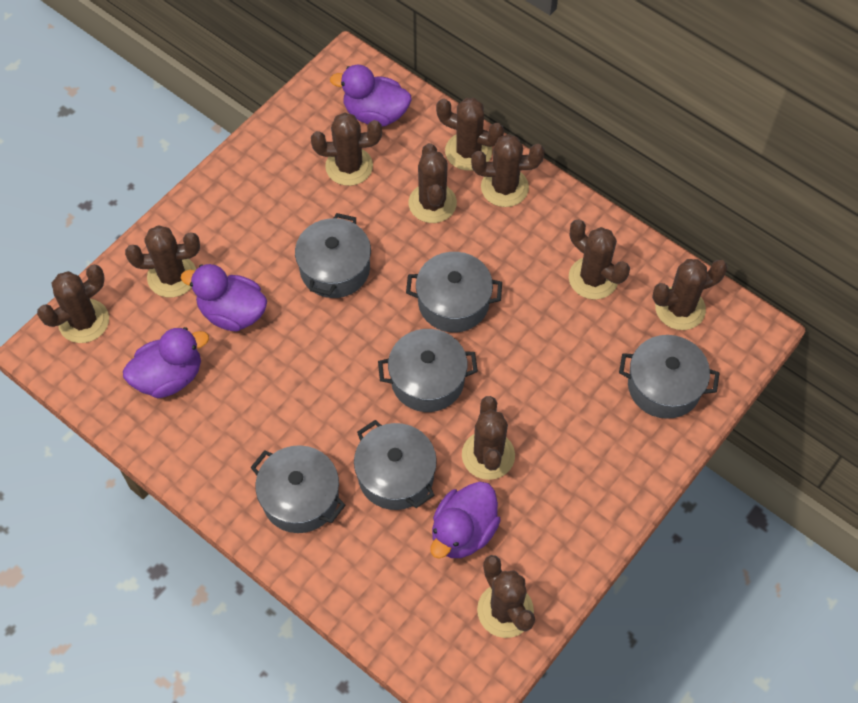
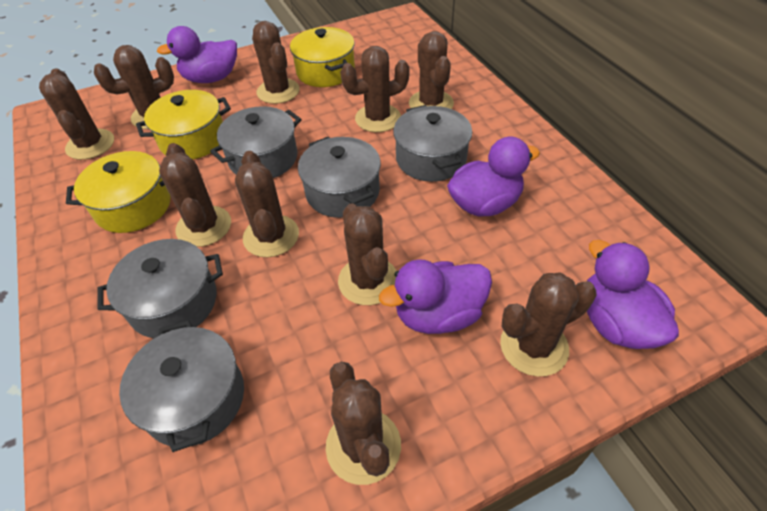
grey pot: 6 -> 5
yellow pot: 0 -> 3

